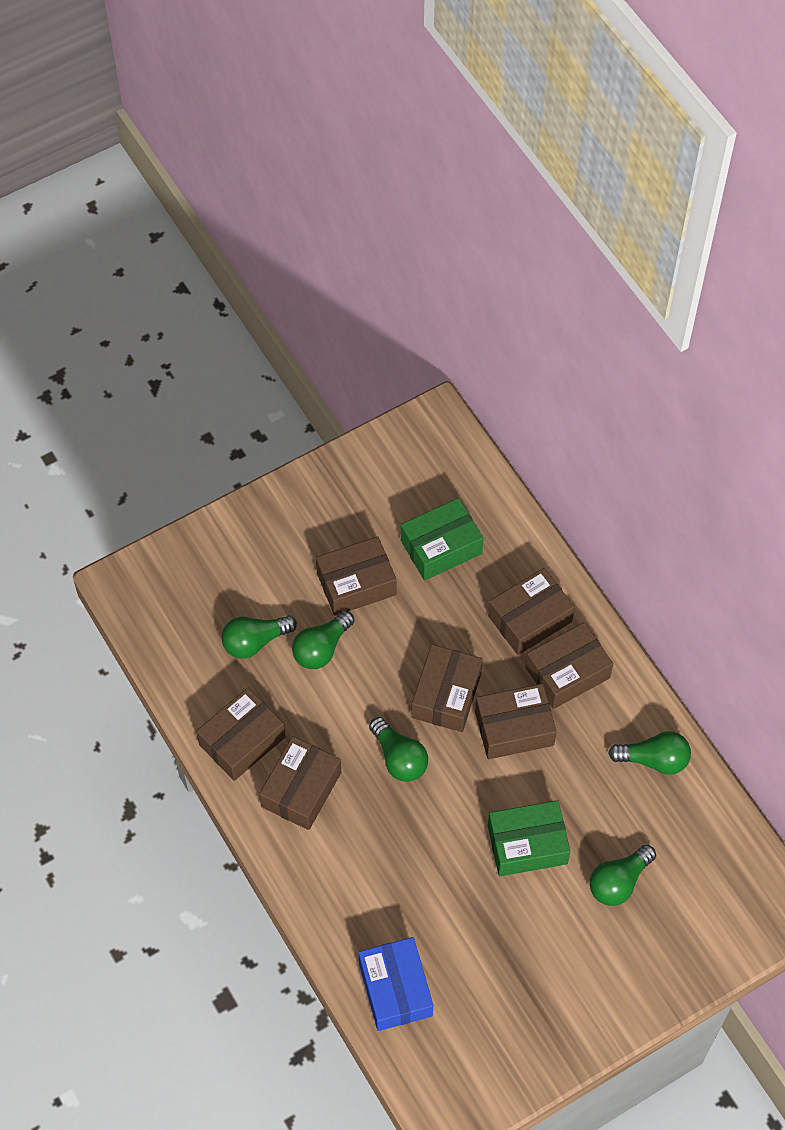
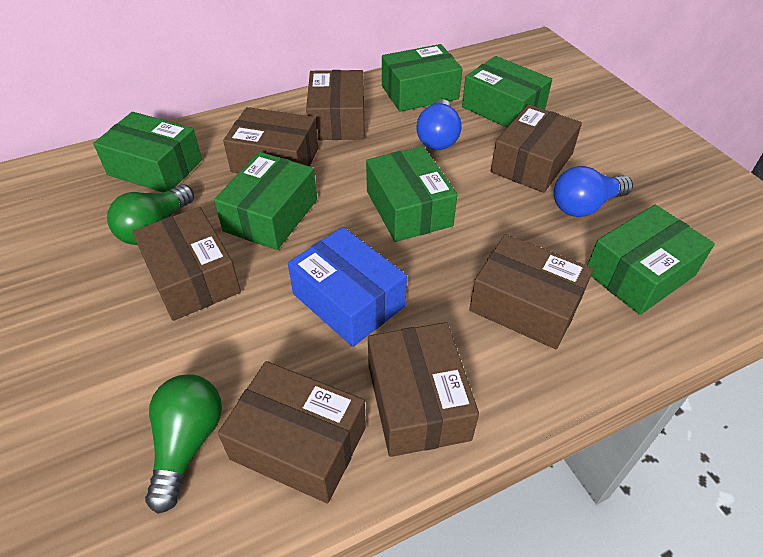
blue light bulb: 0 -> 2
green box: 2 -> 6
green light bulb: 5 -> 2

